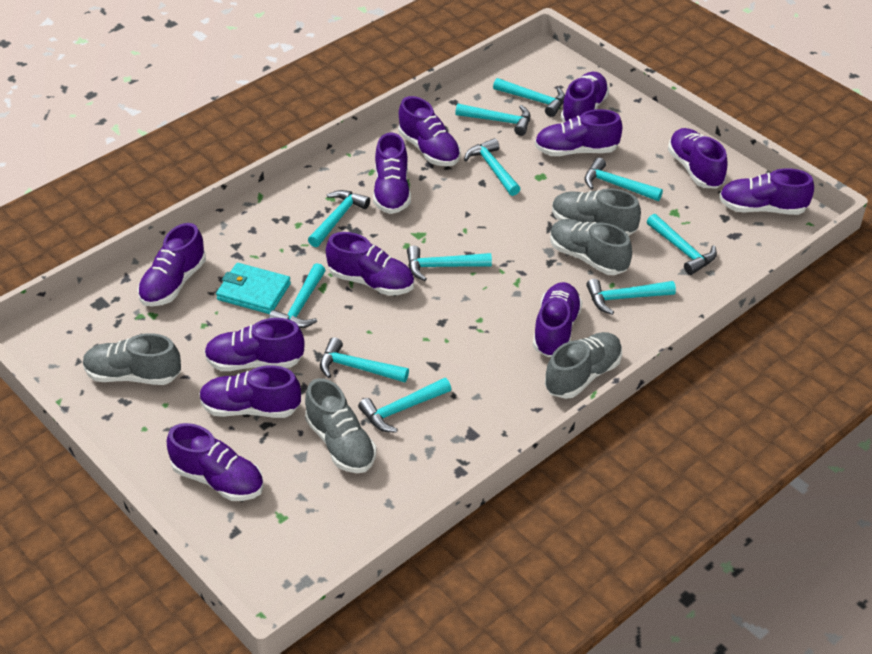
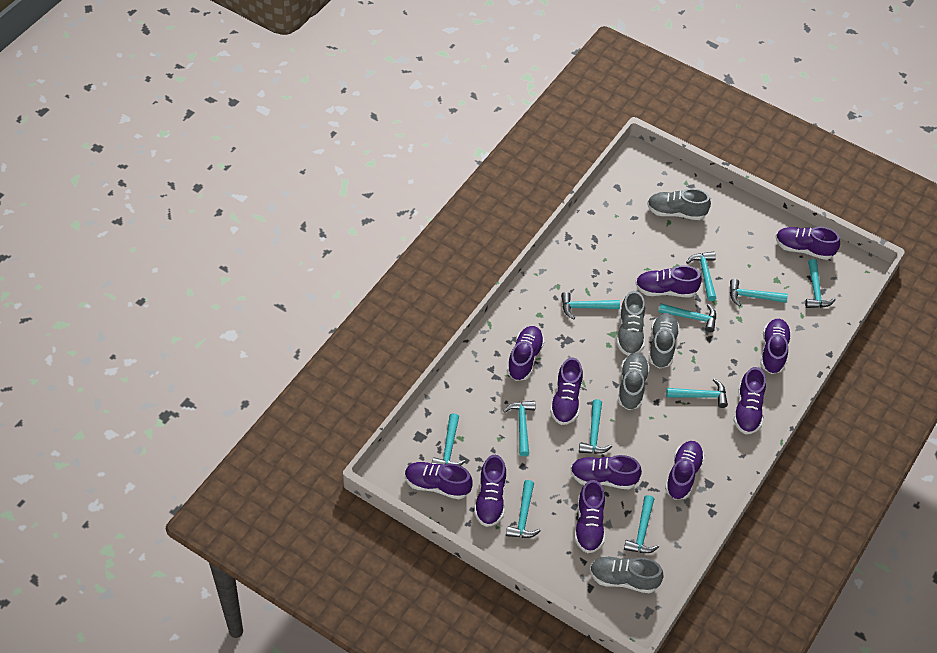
purple shoe: 12 -> 11
turquoise wallet: 1 -> 0

